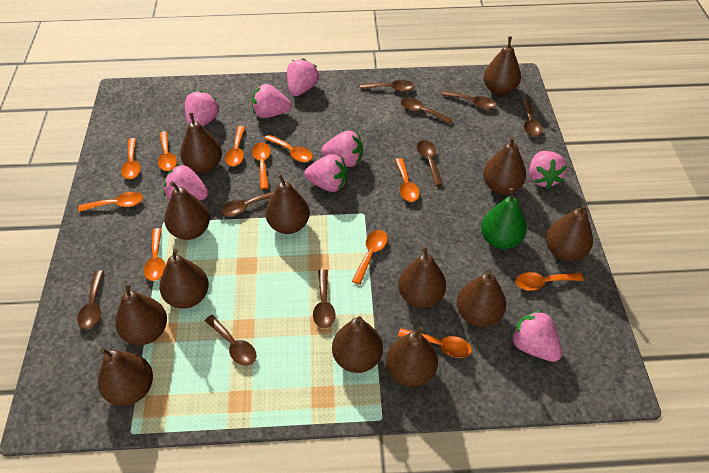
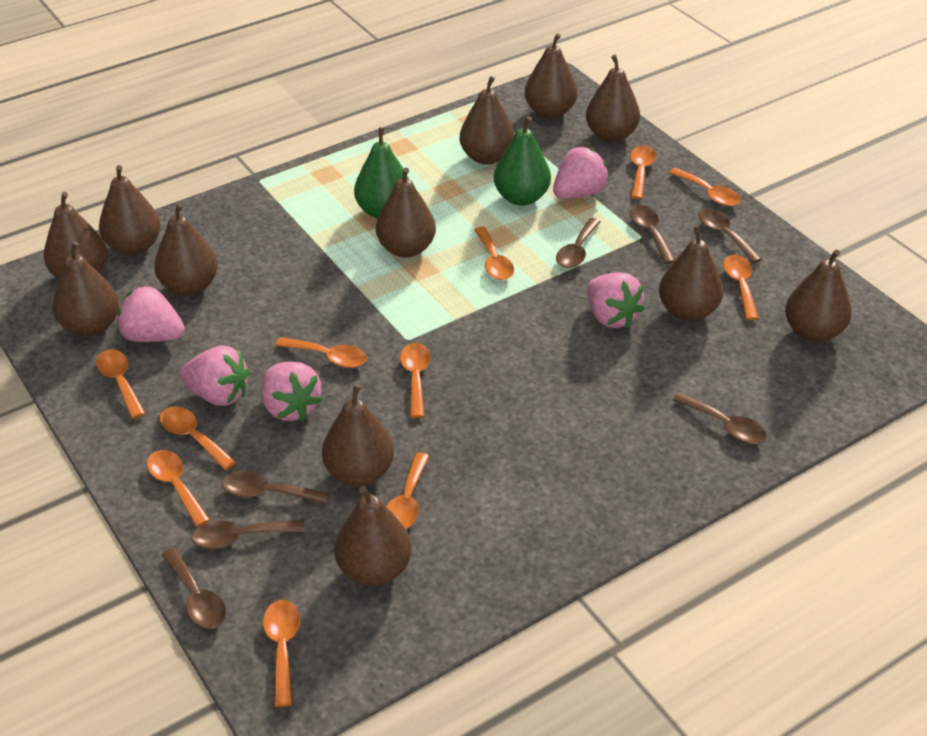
brown pear: 13 -> 12
brown spoon: 9 -> 7
green pear: 1 -> 2
pink strawberry: 8 -> 5

